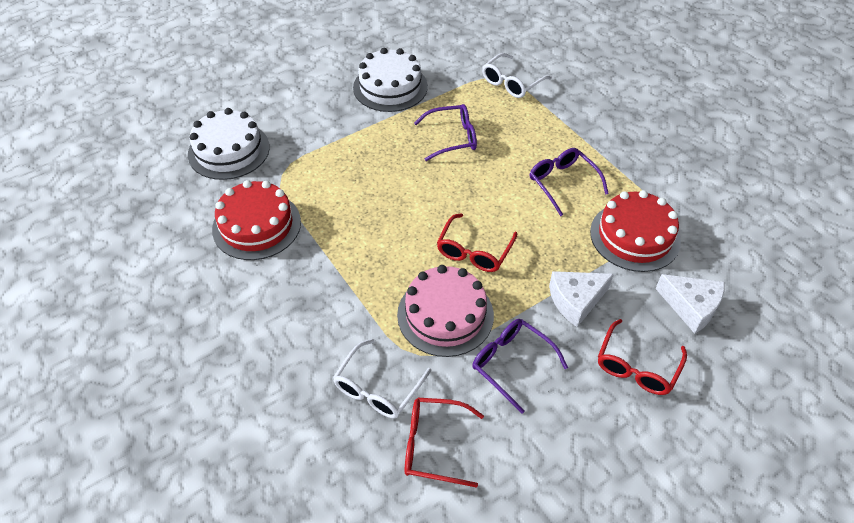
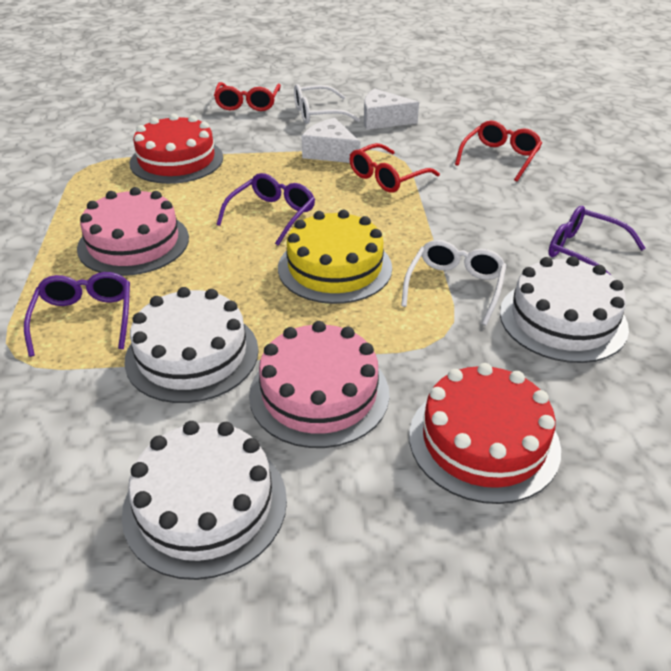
pink cake: 1 -> 2
white cake: 2 -> 3
yellow cake: 0 -> 1

